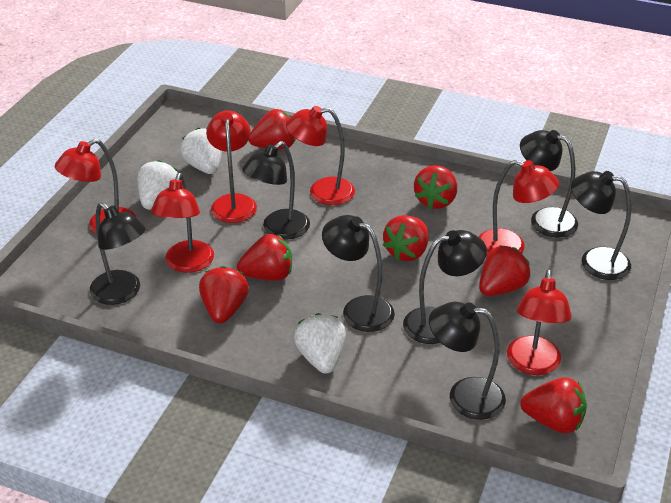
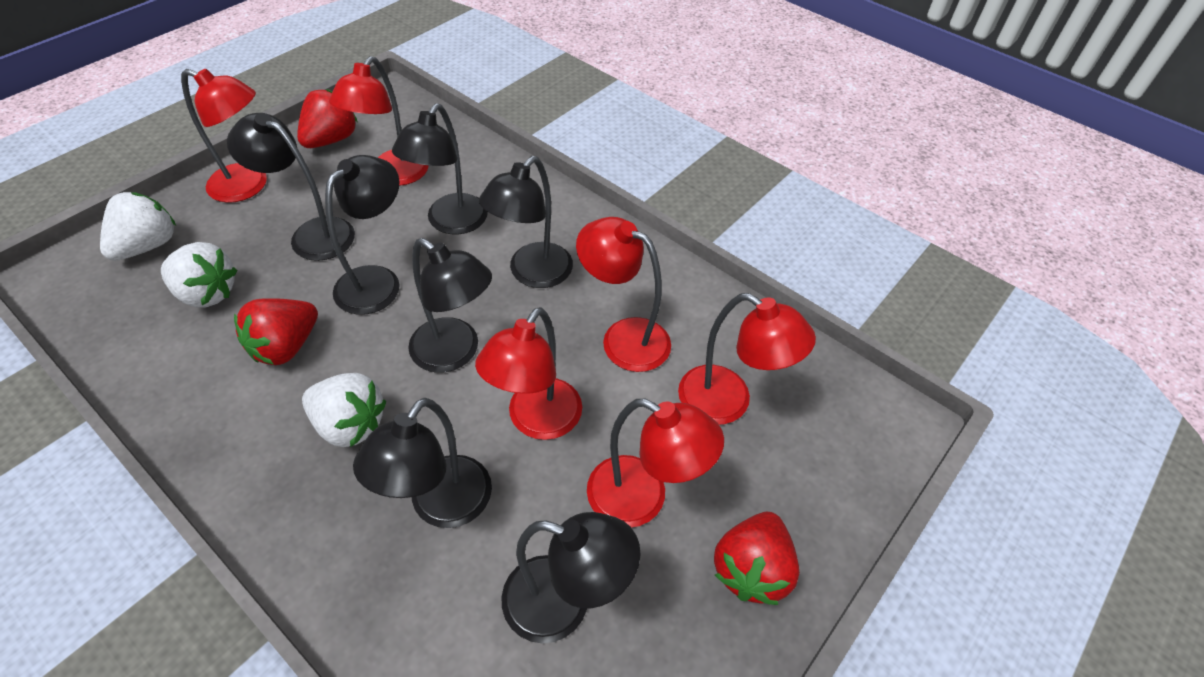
red strawberry: 7 -> 3

